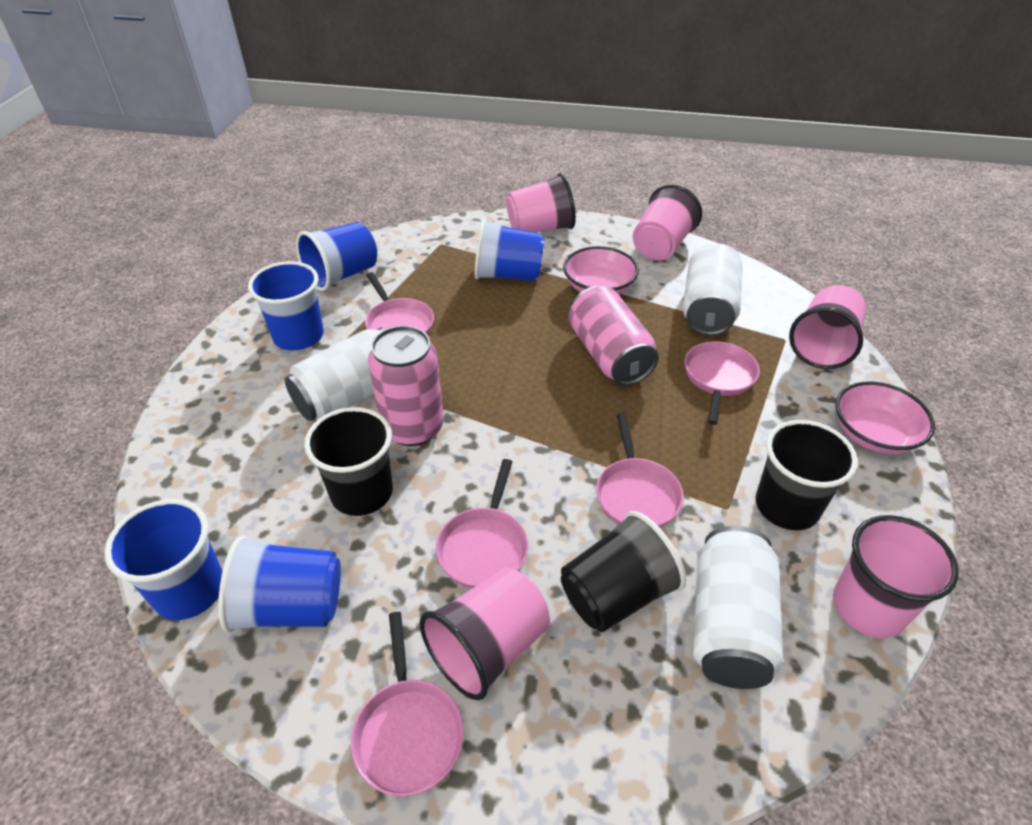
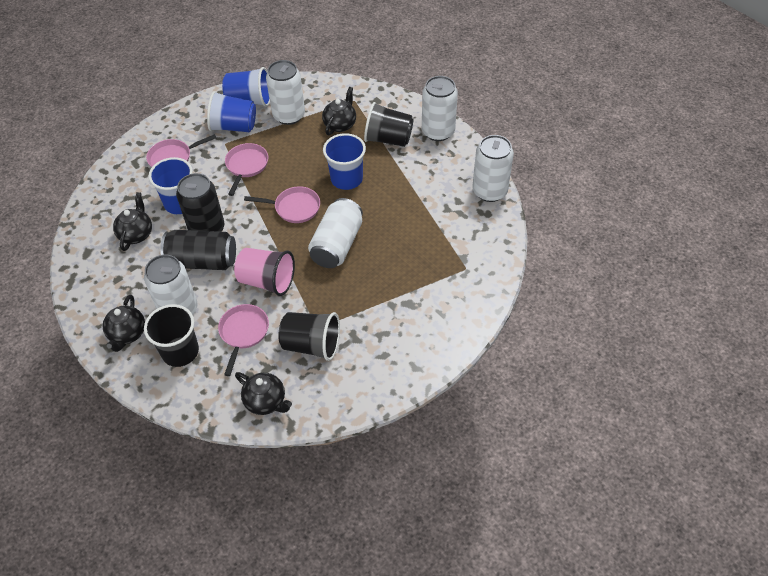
black can: 0 -> 2
black teapot: 0 -> 4
blue cup: 5 -> 4
pink bowl: 2 -> 0
pink can: 2 -> 0
pink cup: 5 -> 1
pink pan: 5 -> 4
white can: 3 -> 5

